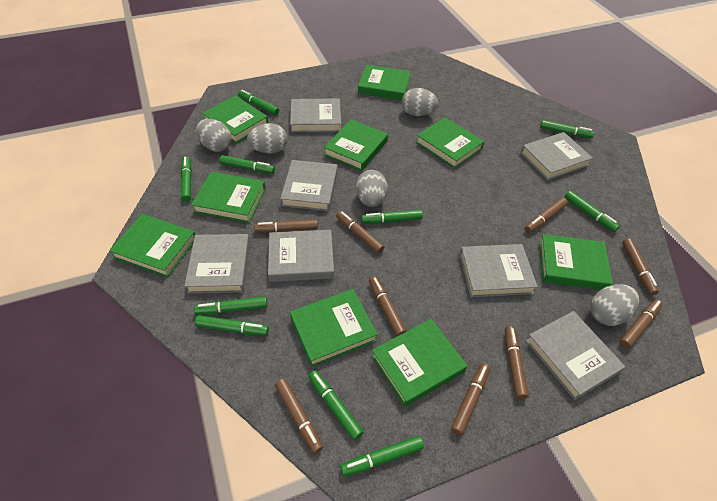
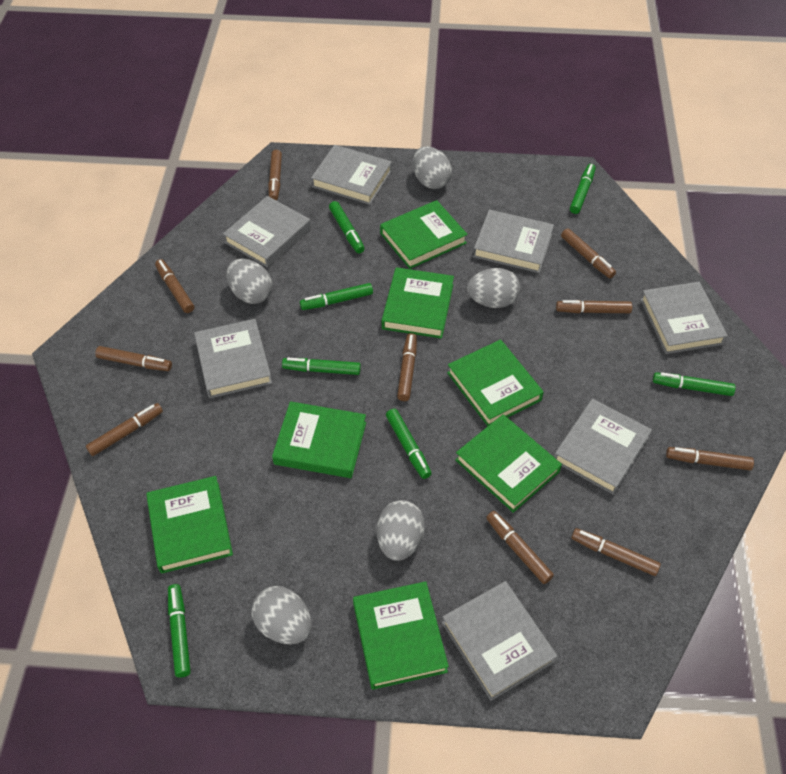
brown marker: 9 -> 10
green book: 9 -> 7
green marker: 10 -> 7

